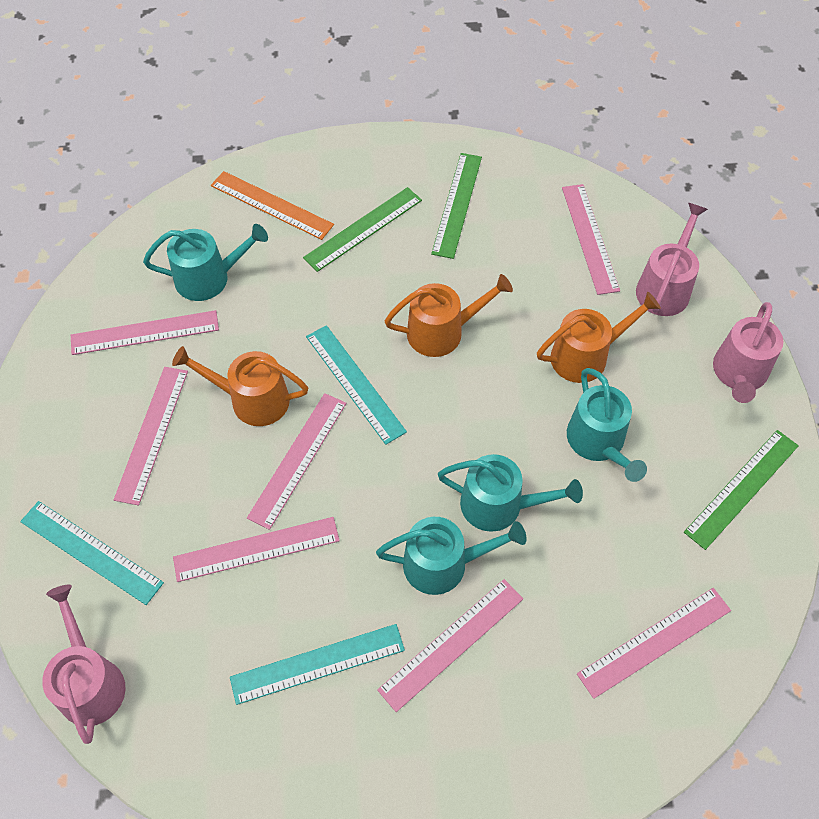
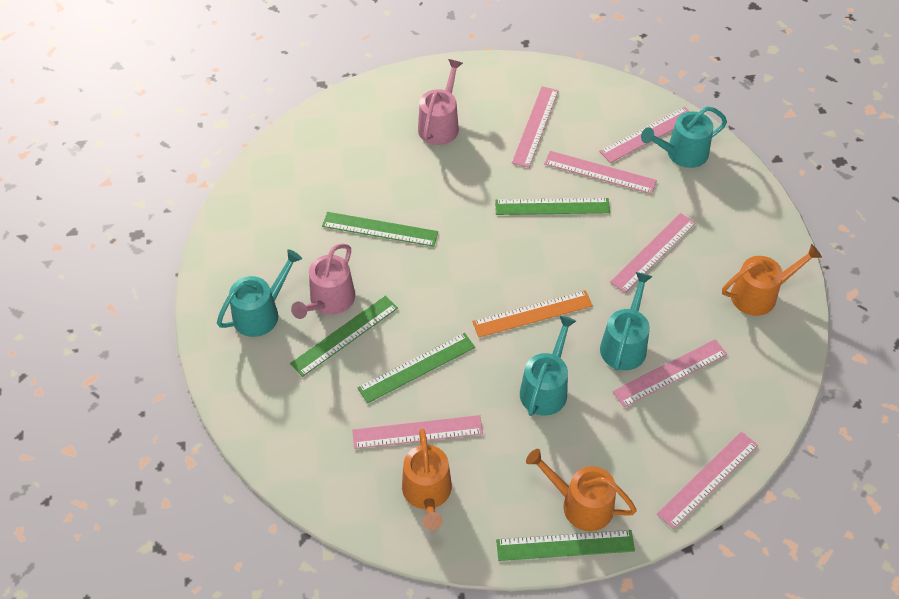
green ruler: 3 -> 5
pink watering can: 3 -> 2
turquoise ruler: 3 -> 0

